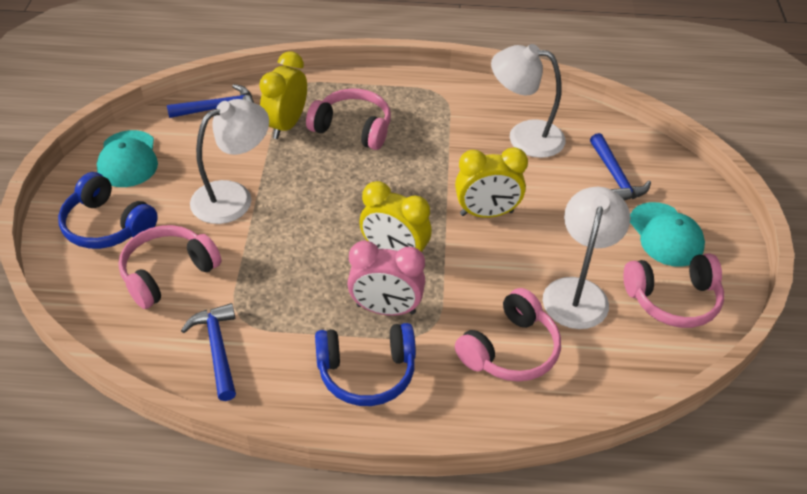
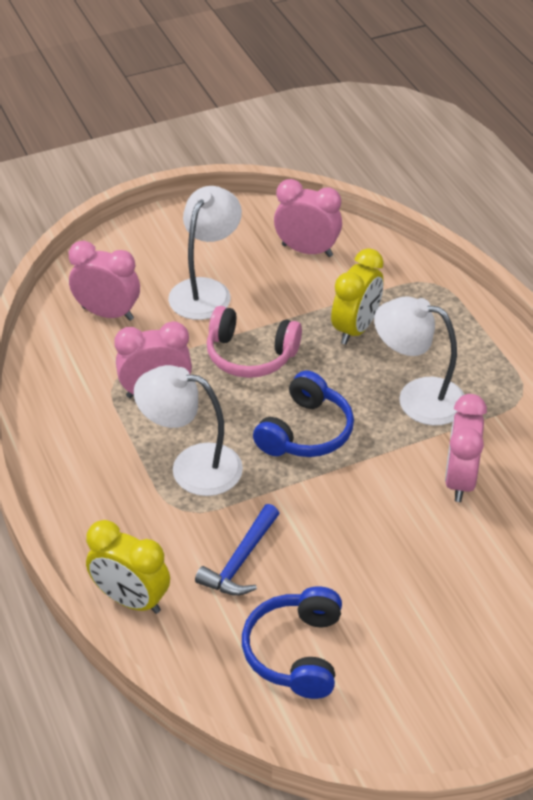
blue hammer: 3 -> 1
pink clock: 1 -> 4
pink headphones: 4 -> 1
turquoise cap: 2 -> 0
yellow clock: 3 -> 2

